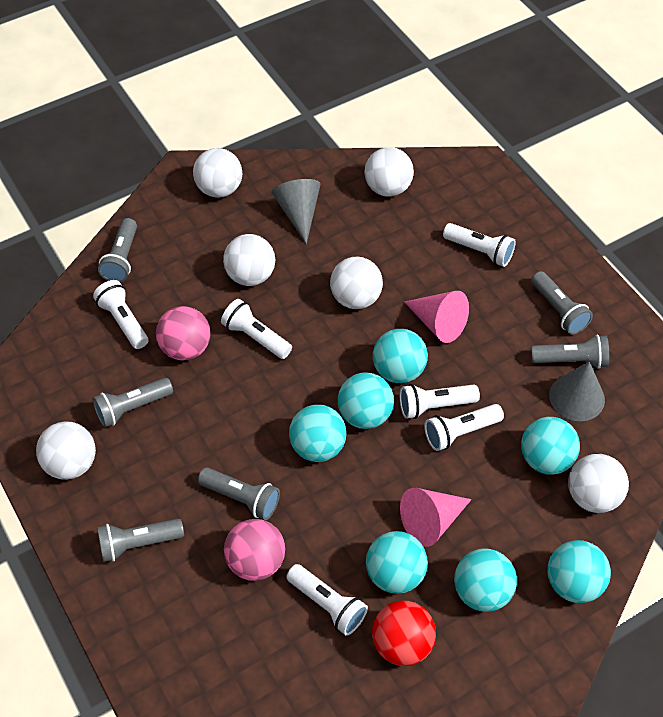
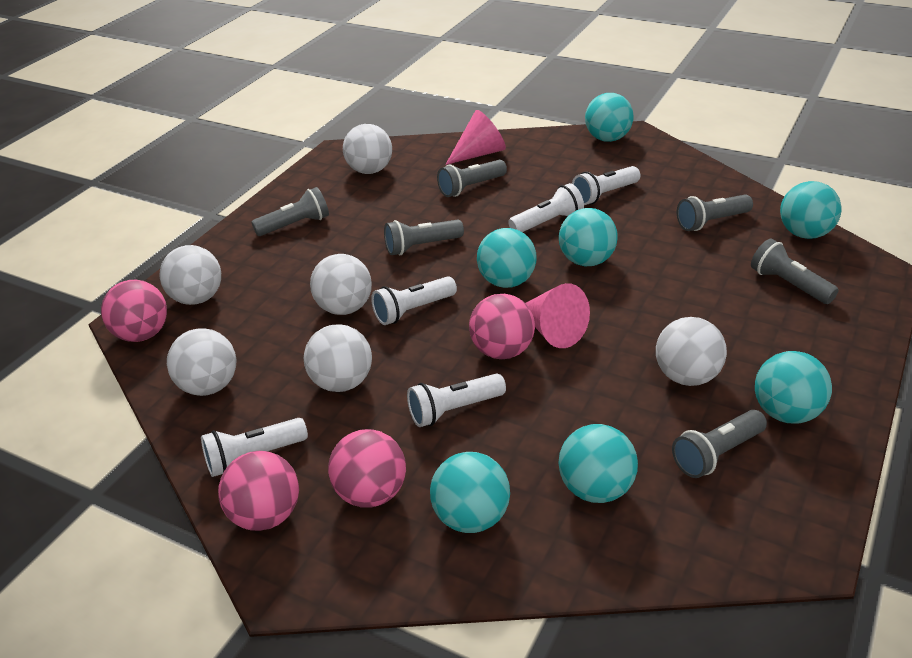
grey cone: 2 -> 0
pink ball: 2 -> 4
red ball: 1 -> 0
white flashlight: 6 -> 5

